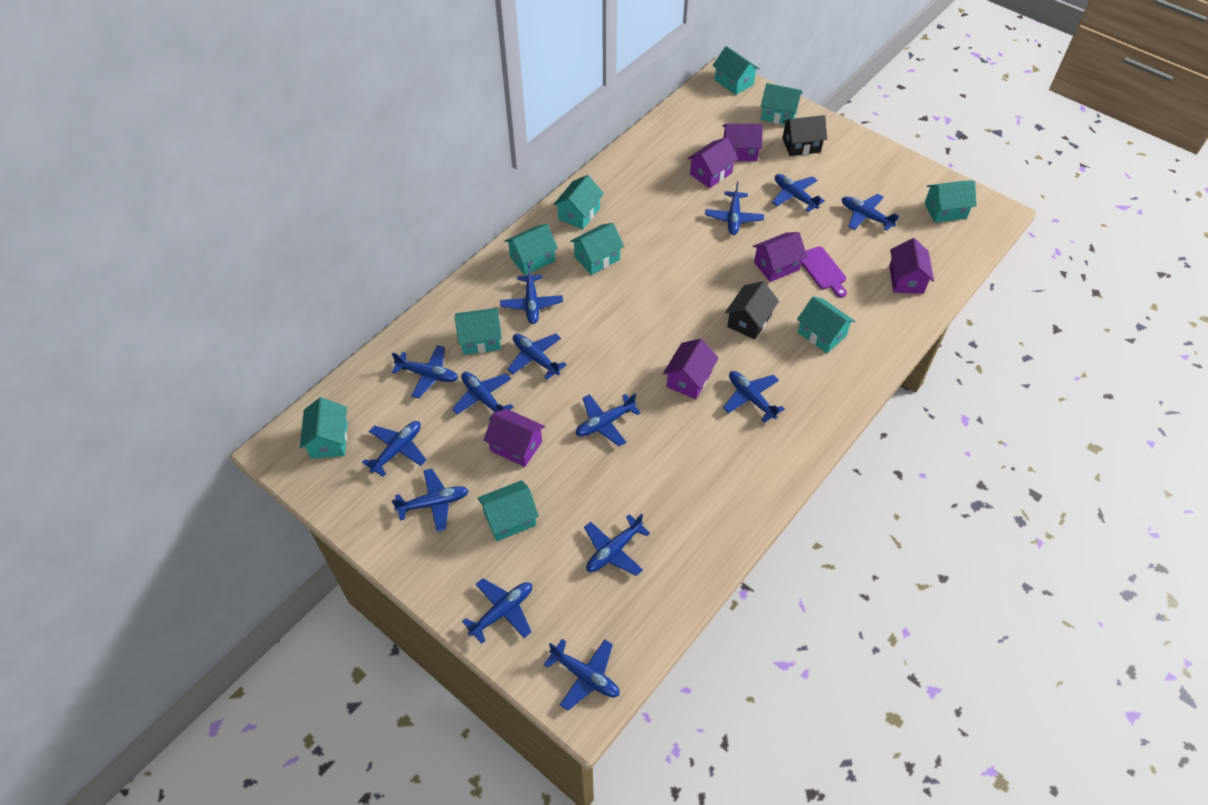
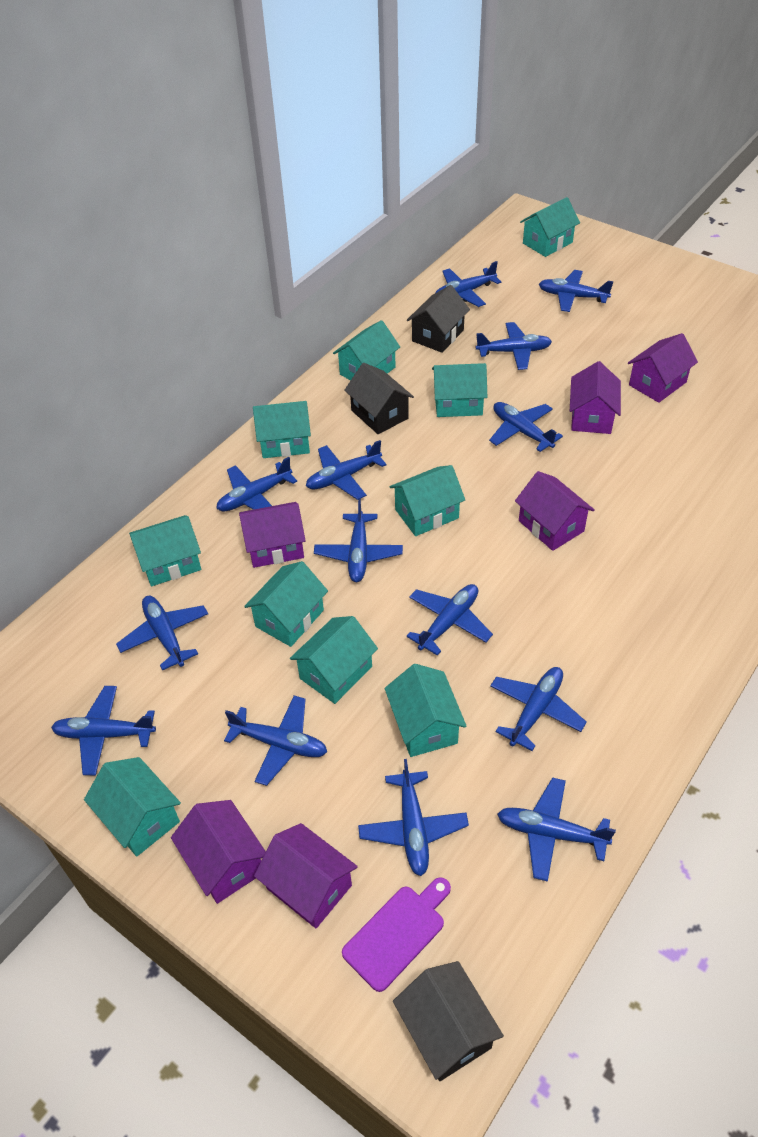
black house: 2 -> 3

